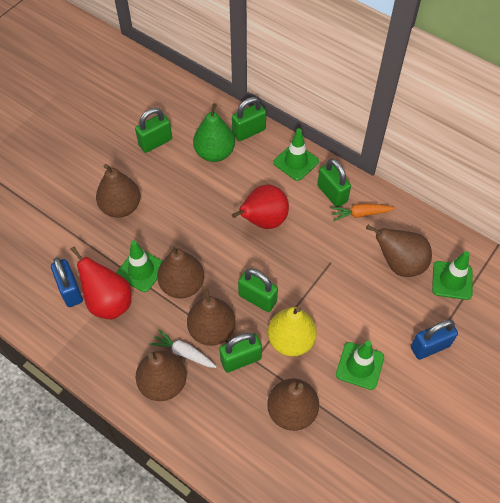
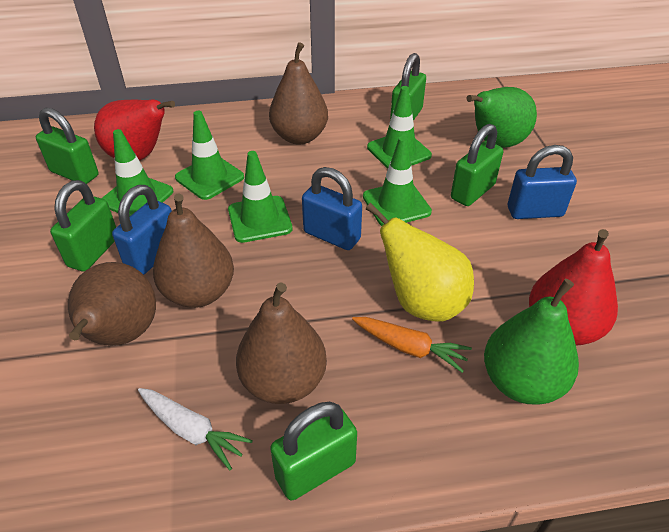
blue padlock: 2 -> 3
brown pear: 6 -> 4
green pear: 1 -> 2
green traffic cone: 4 -> 5

